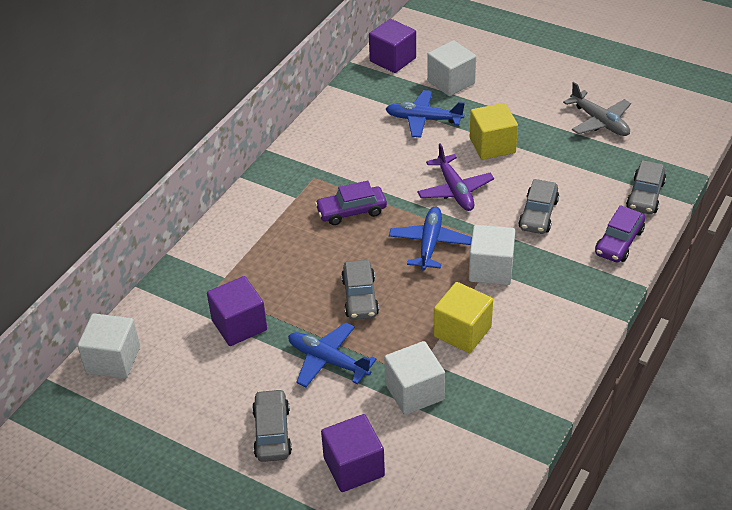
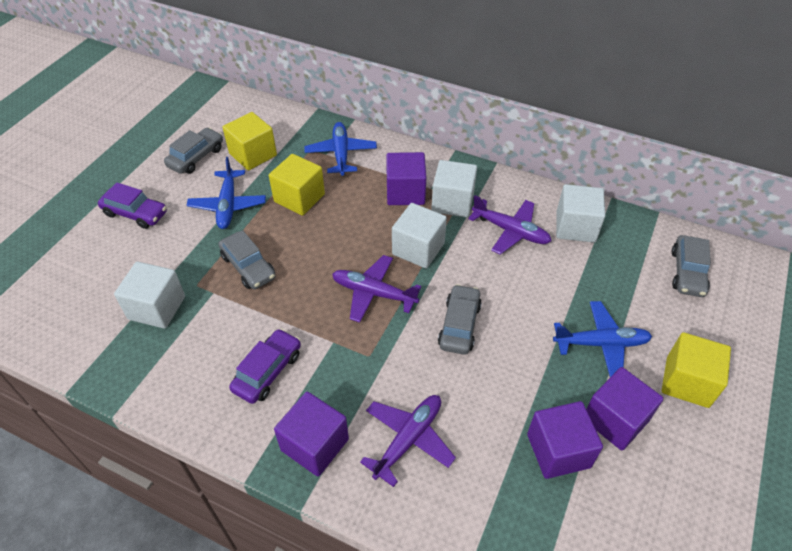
grey plane: 1 -> 0
purple cube: 3 -> 4
purple plane: 1 -> 3
yellow cube: 2 -> 3

